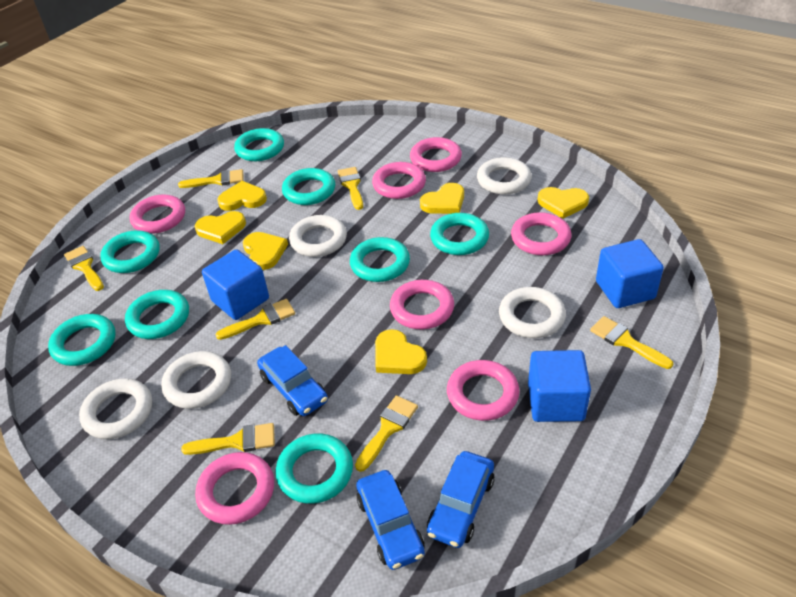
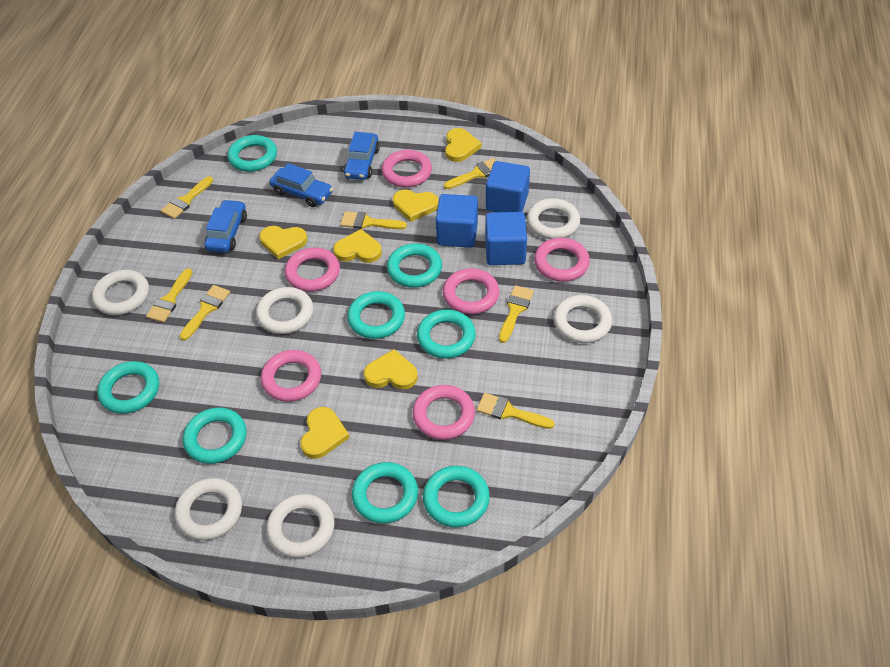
pink ring: 7 -> 6
white ring: 5 -> 6

